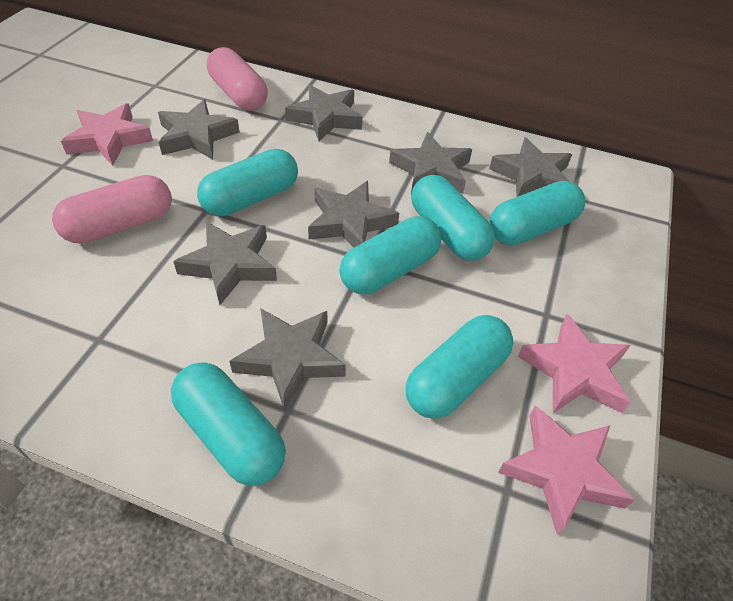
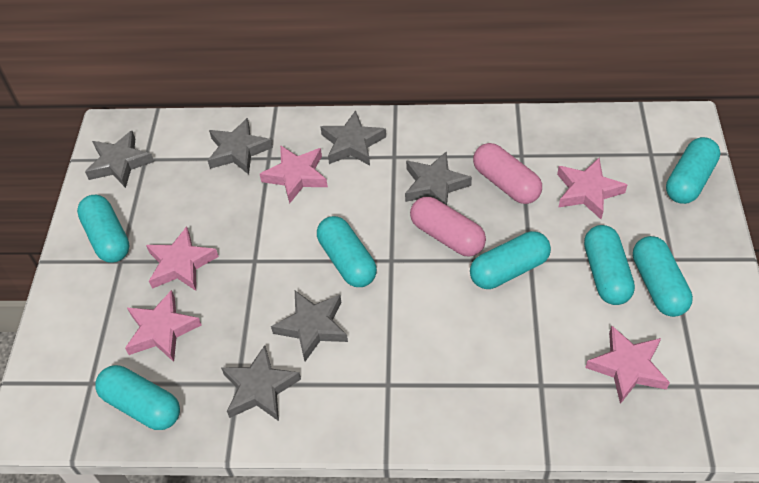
grey star: 7 -> 6
pink star: 3 -> 5
turquoise capsule: 6 -> 7

